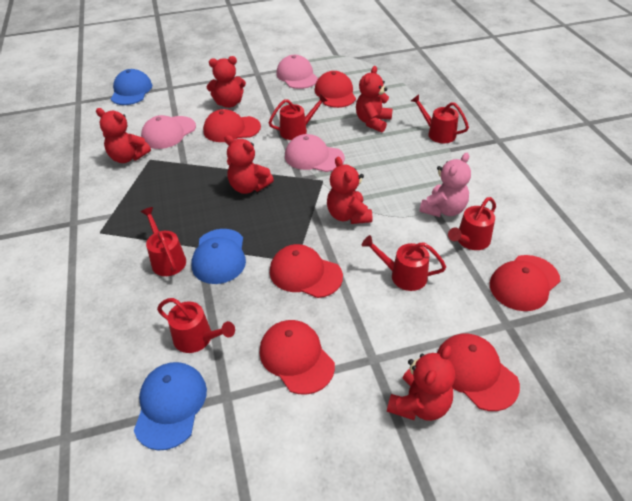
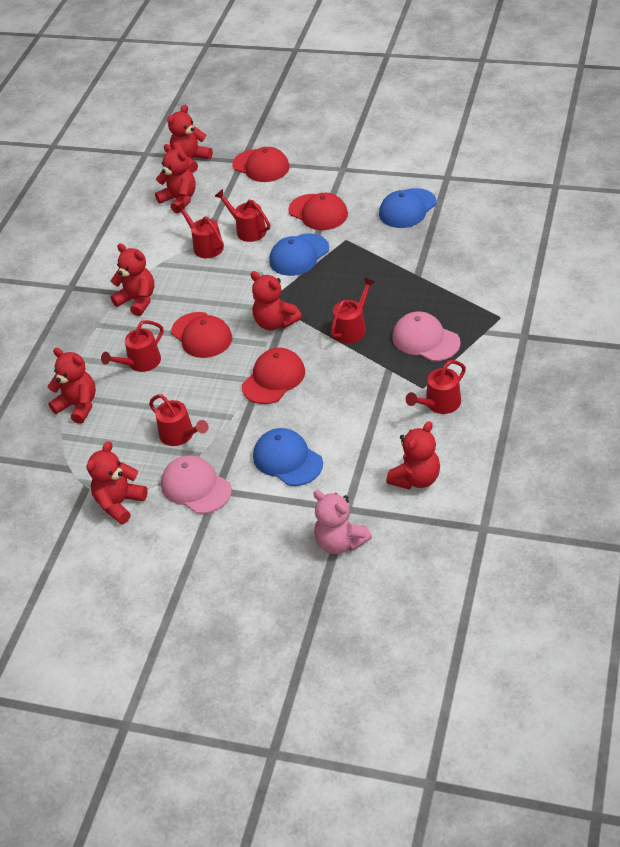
pink cap: 3 -> 2
red cap: 6 -> 4
red teddy bear: 6 -> 7

